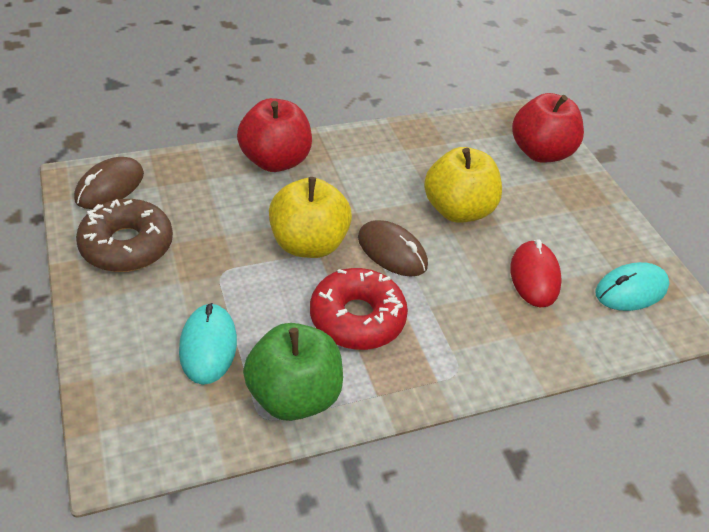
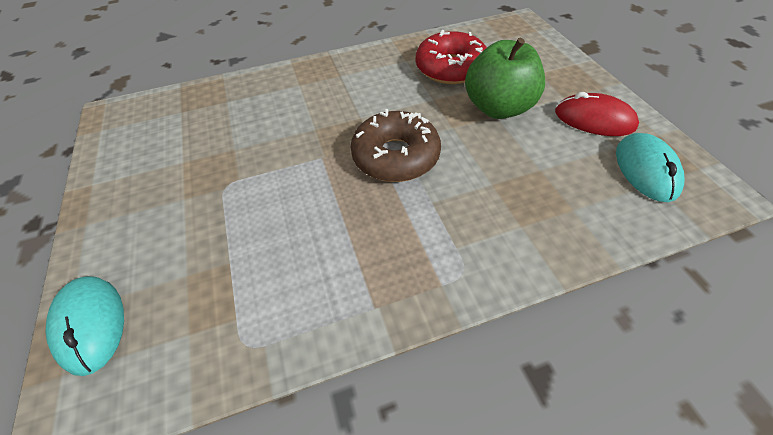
brown mouse: 2 -> 0
red apple: 2 -> 0
yellow apple: 2 -> 0

